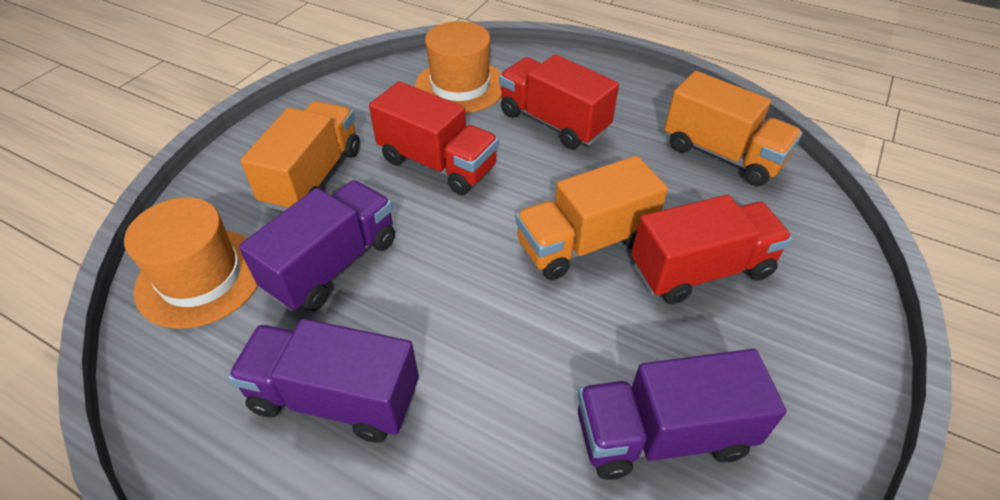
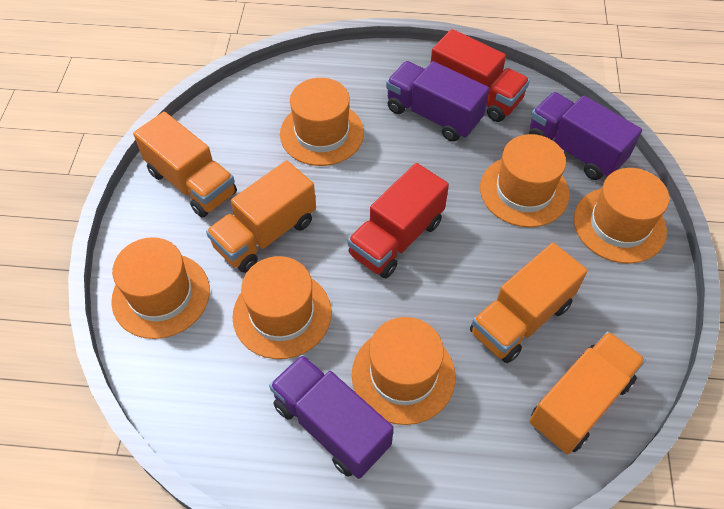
orange hat: 2 -> 6
orange truck: 3 -> 4
red truck: 3 -> 2

